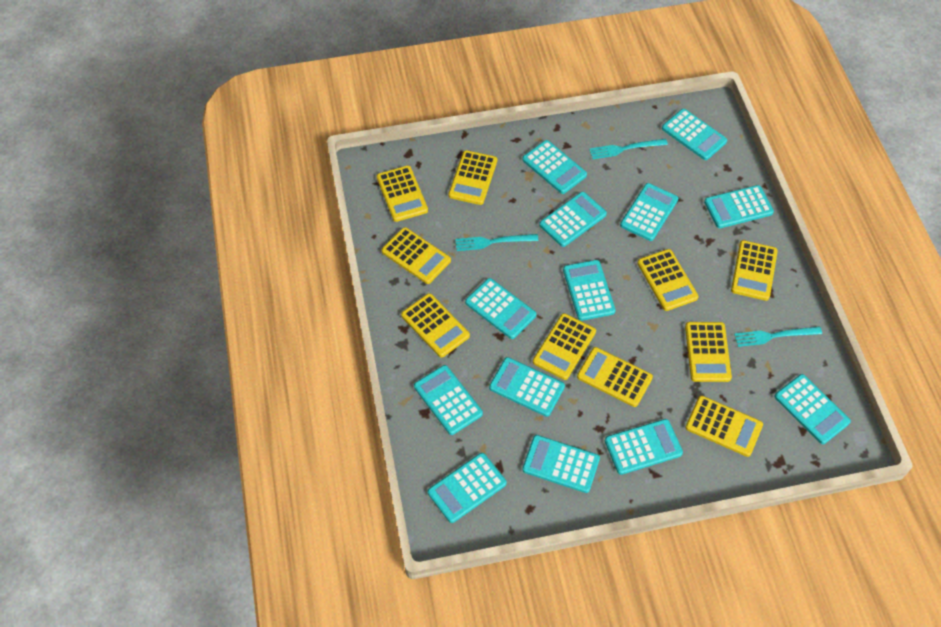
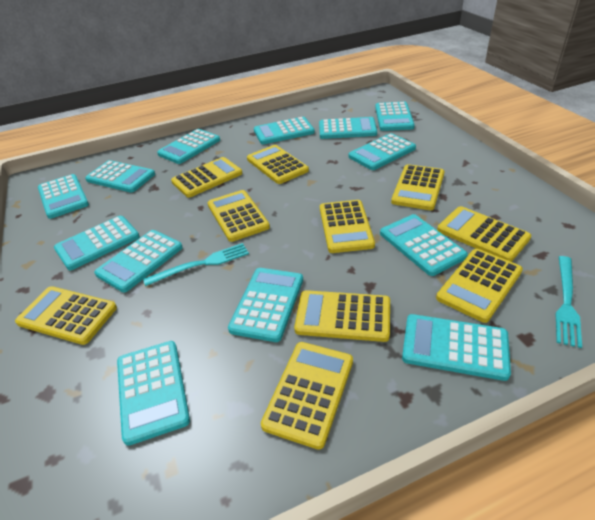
turquoise fork: 3 -> 2

